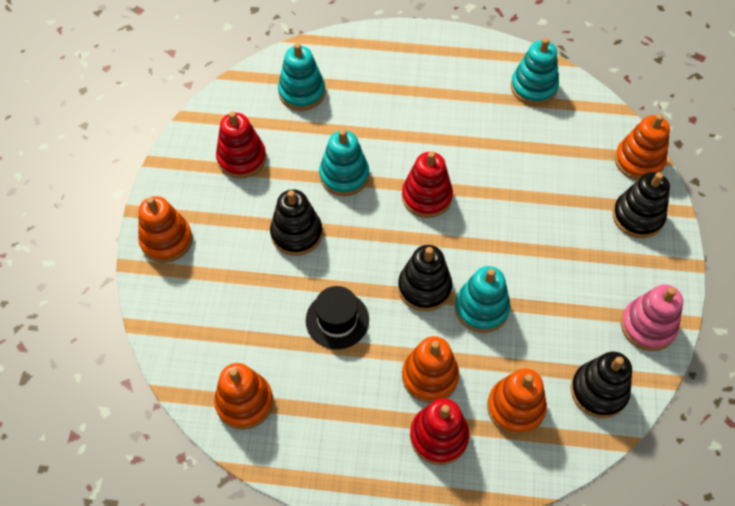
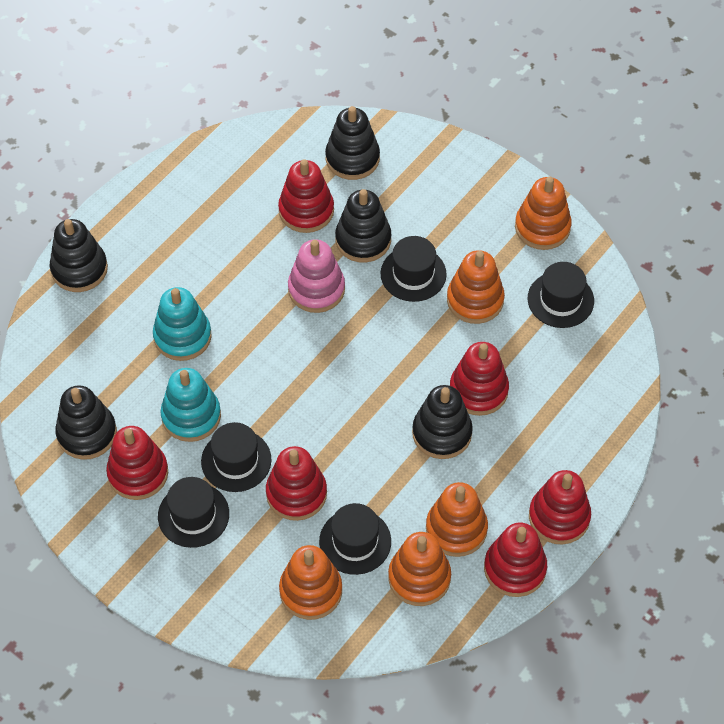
black hat: 1 -> 5
black stacking toy: 4 -> 5
red stacking toy: 3 -> 6
turquoise stacking toy: 4 -> 2

